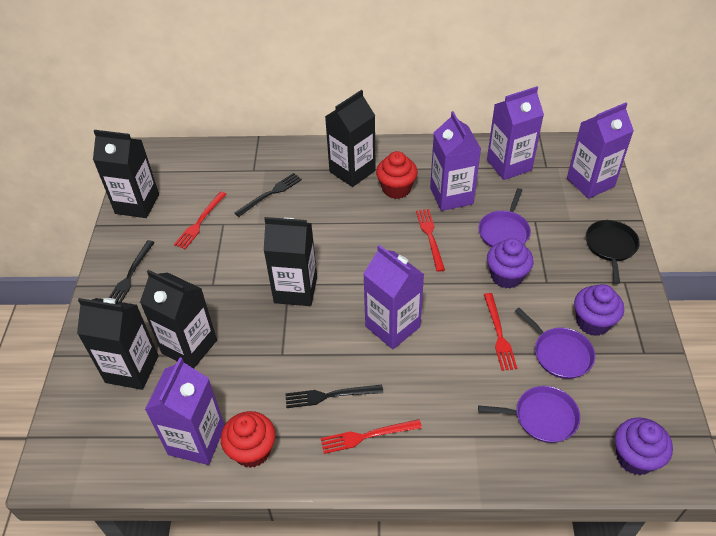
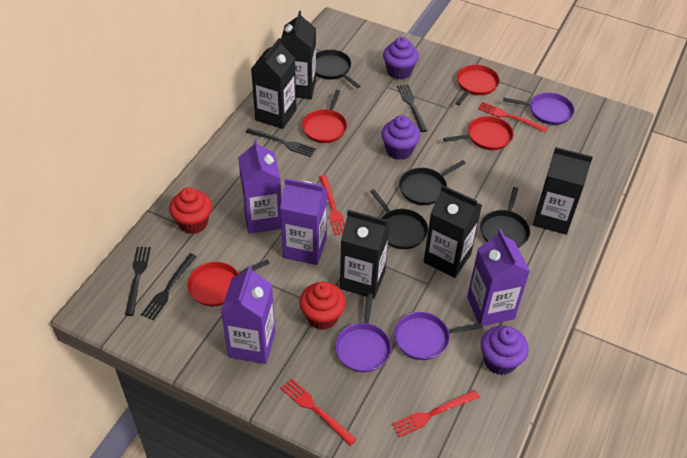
black fork: 3 -> 4
black pan: 1 -> 4
purple carton: 5 -> 4
red pan: 0 -> 4

